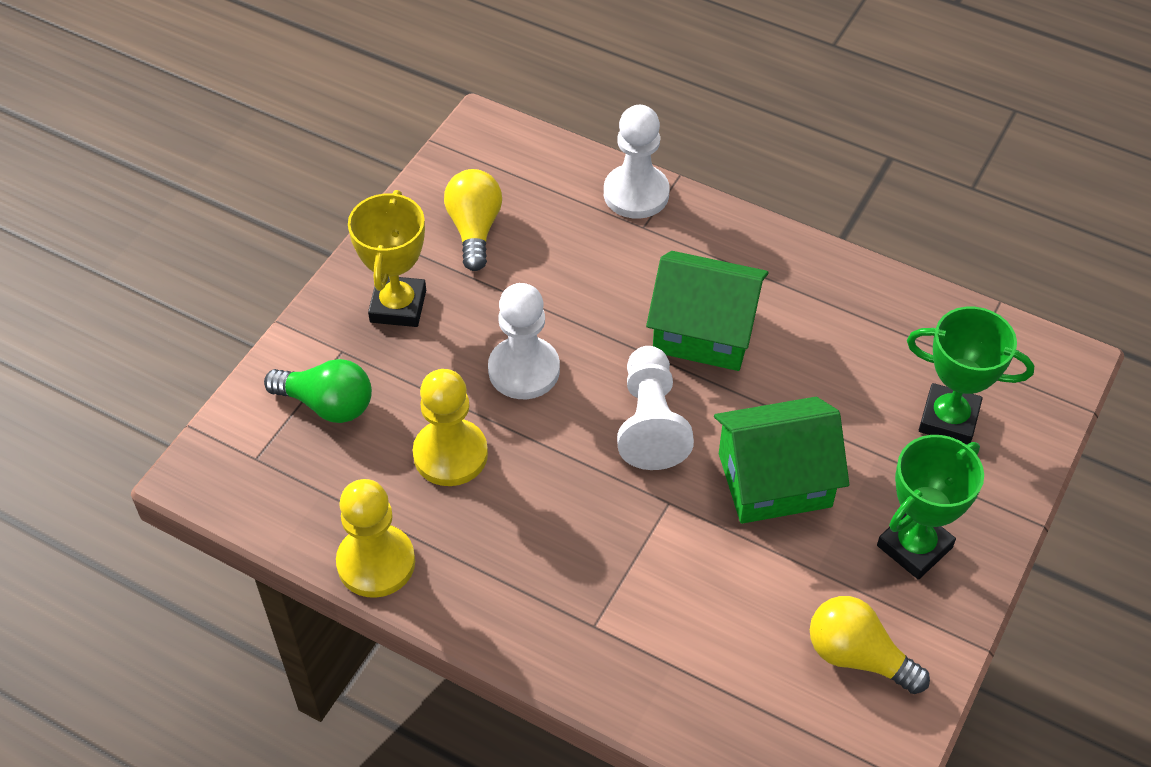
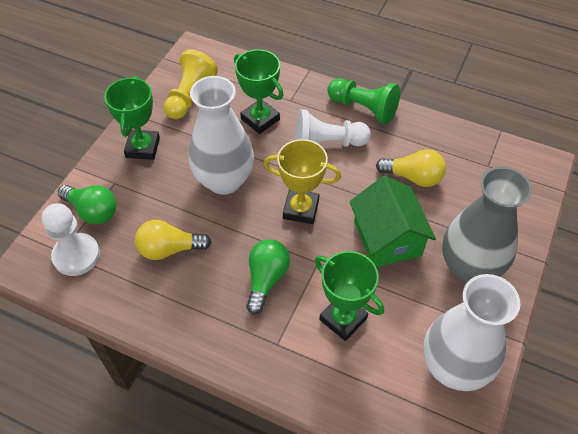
green house: 2 -> 1
green light bulb: 1 -> 2
green pawn: 0 -> 1
green trophy: 2 -> 3
grey vase: 0 -> 1
white pawn: 3 -> 2
white vase: 0 -> 2
yellow pawn: 2 -> 1

